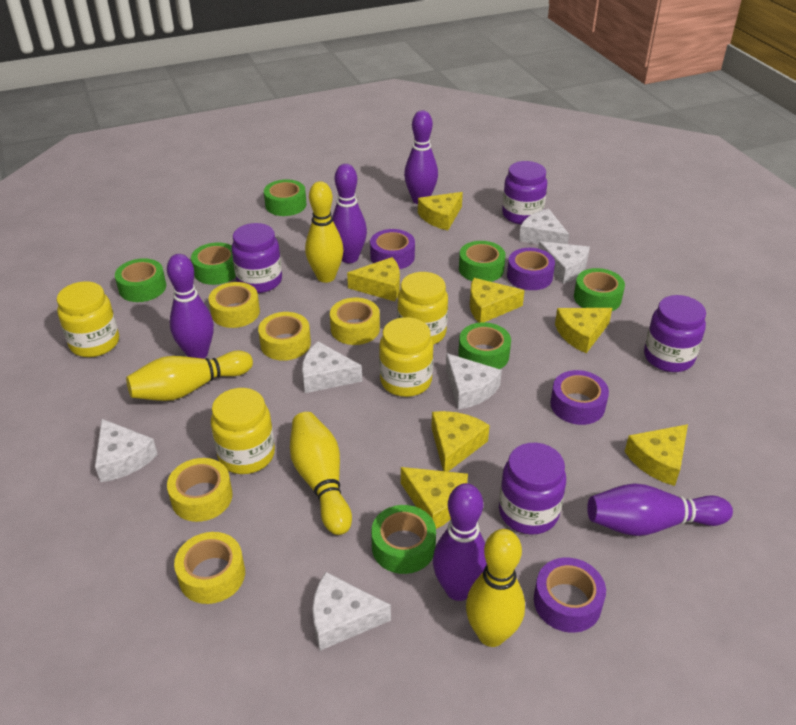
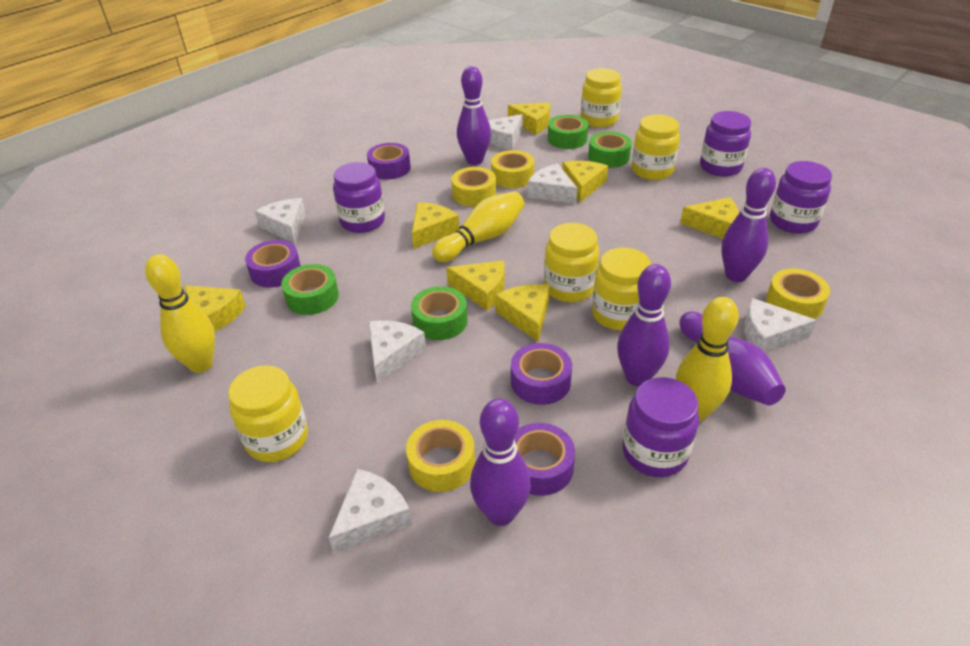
green tape: 7 -> 4
yellow bowling pin: 4 -> 3
yellow jar: 4 -> 5
yellow tape: 5 -> 4

